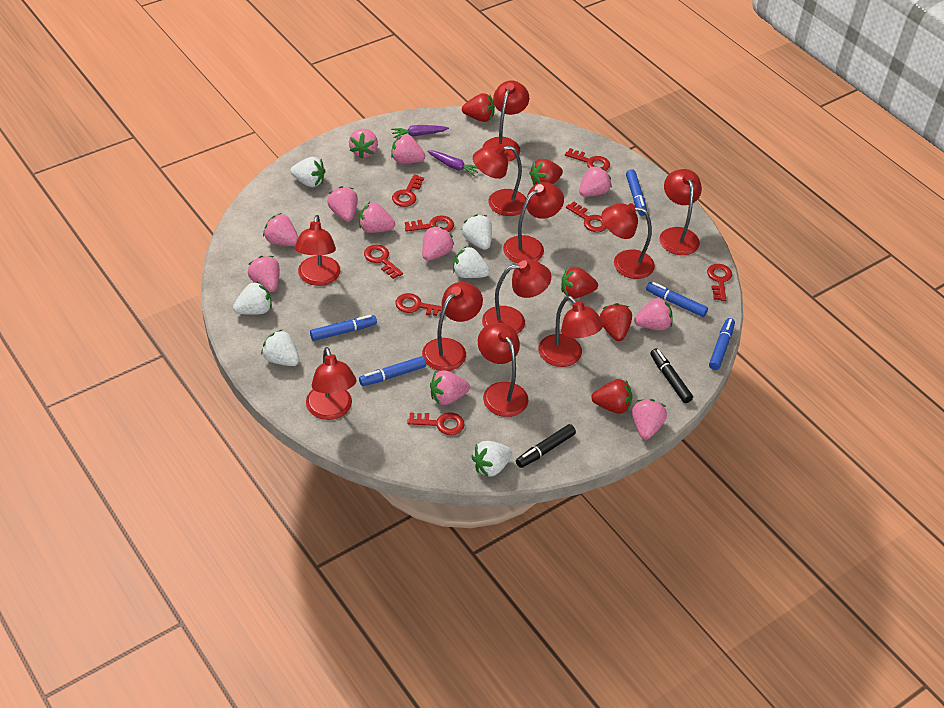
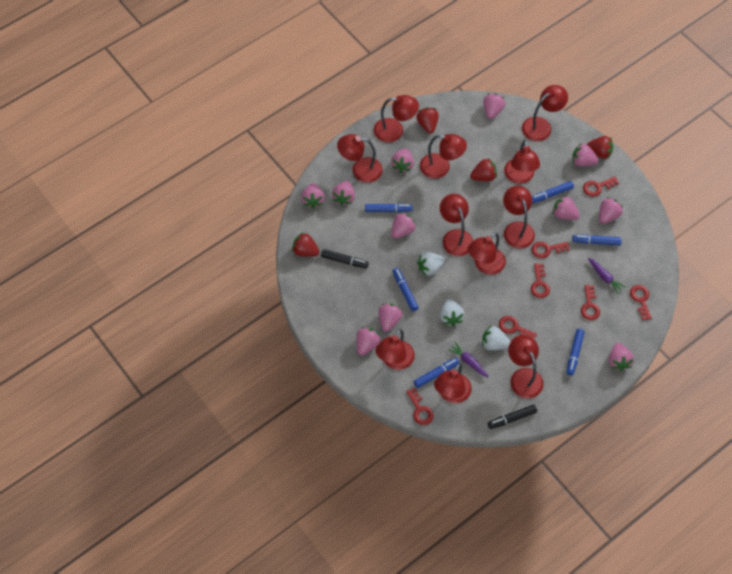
blue marker: 5 -> 6
red key: 8 -> 7
red strawberry: 5 -> 4
white strawberry: 6 -> 3

